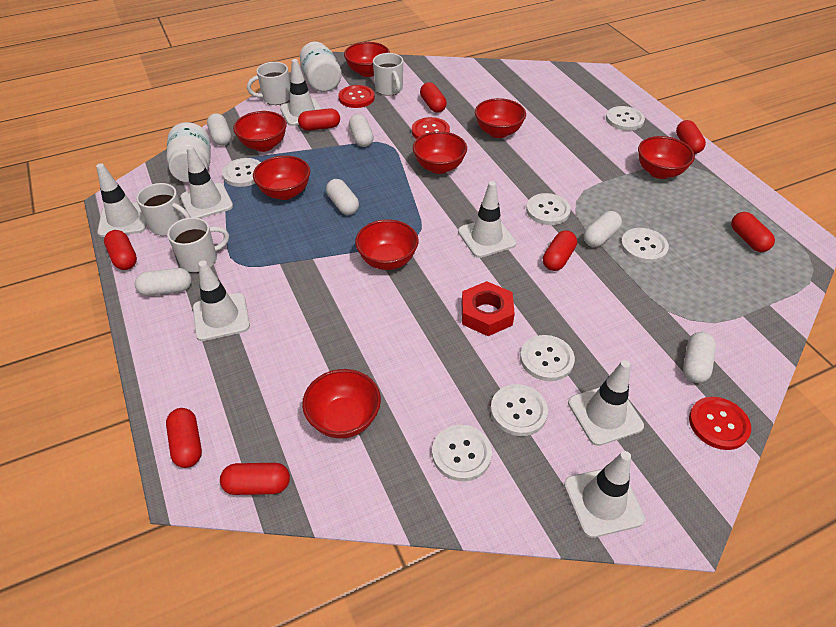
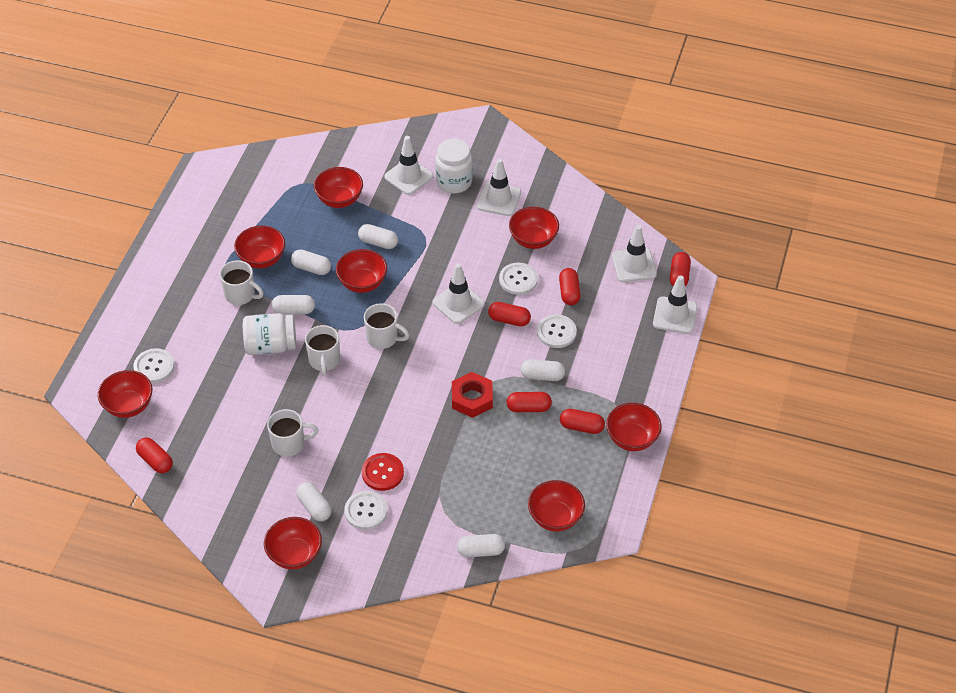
red button: 3 -> 1
red capsule: 8 -> 6
white button: 7 -> 4
white traffic cone: 7 -> 5

